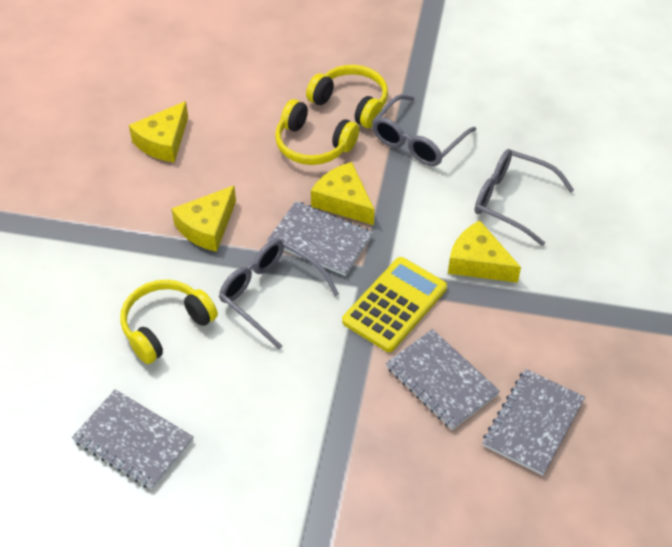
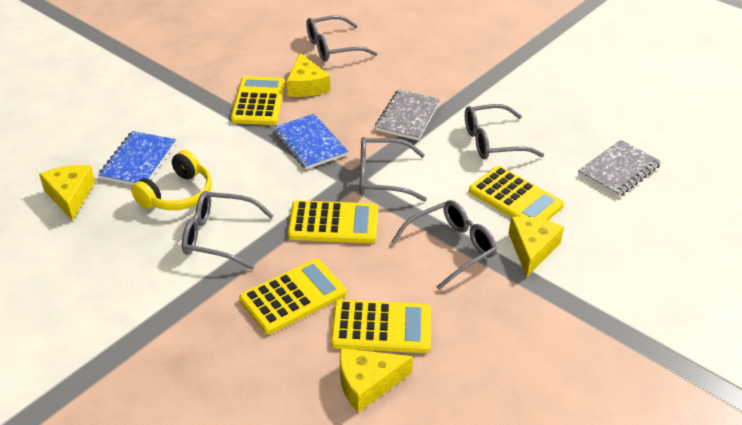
blue notebook: 0 -> 2
grey glasses: 3 -> 5
grey notebook: 4 -> 2
yellow calculator: 1 -> 5
yellow headphones: 3 -> 1

